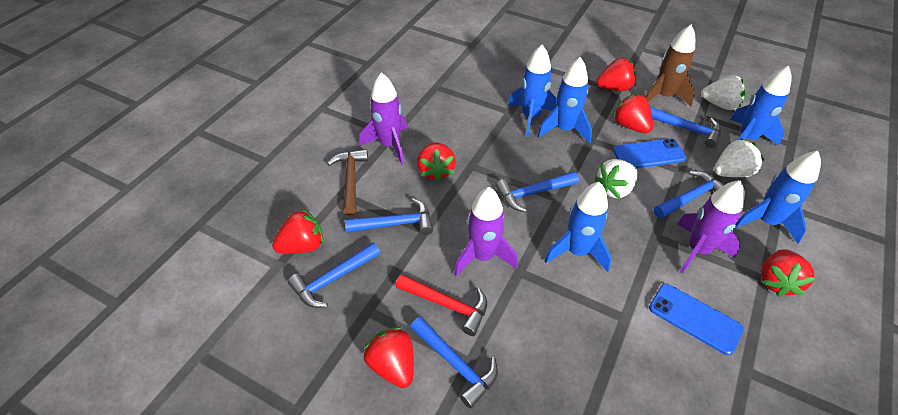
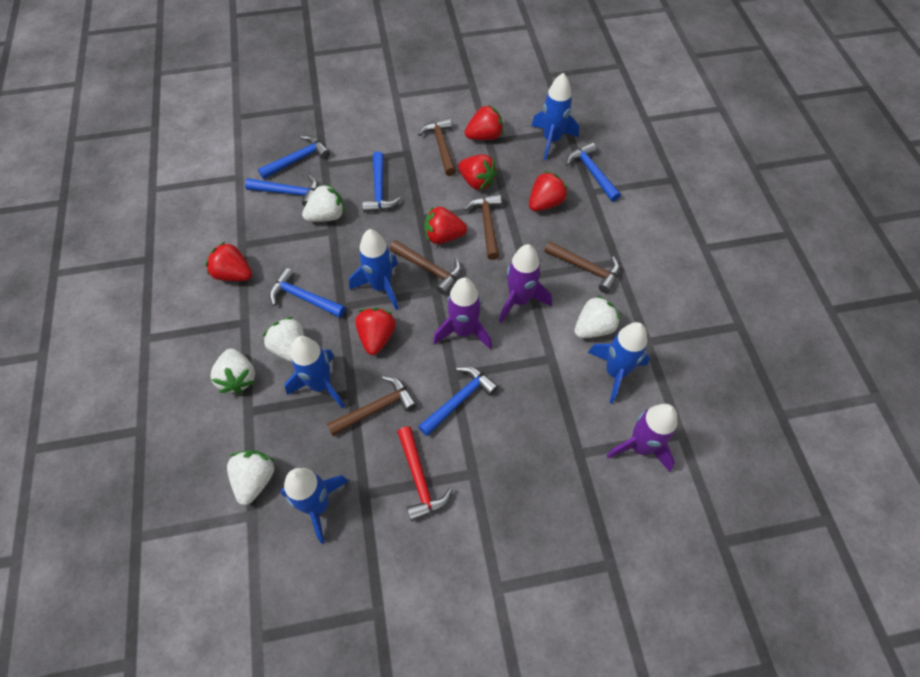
blue phone: 2 -> 0
brown hammer: 1 -> 5
brown rocket: 1 -> 0
white strawberry: 3 -> 5

